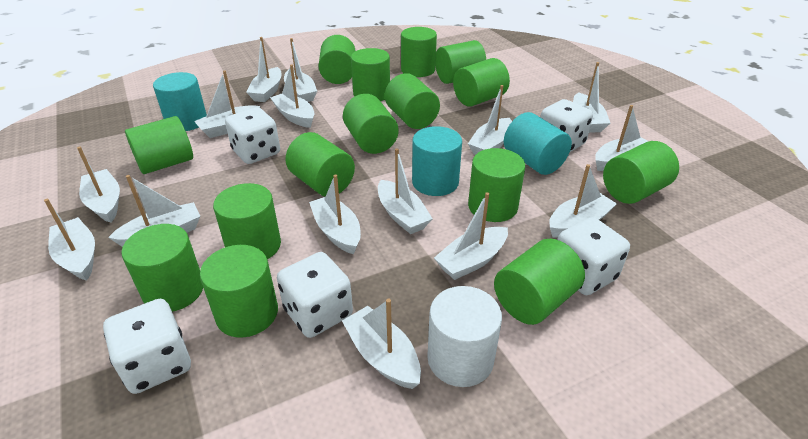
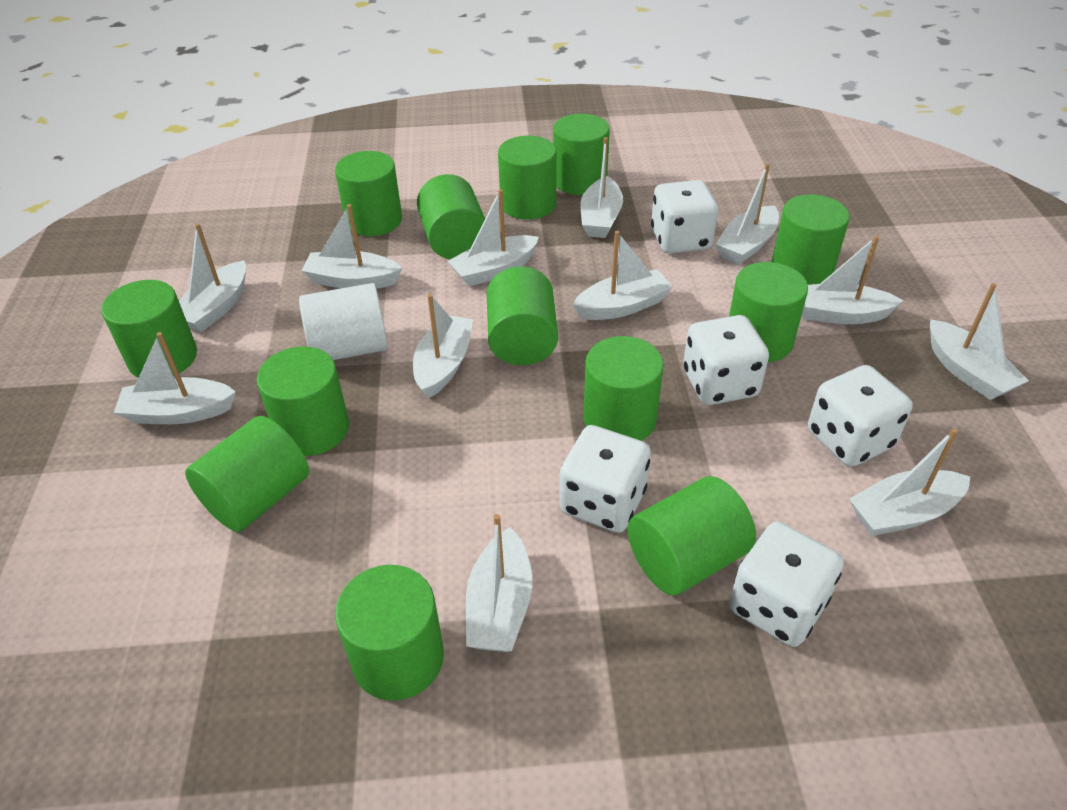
green cylinder: 15 -> 13
turquoise cylinder: 3 -> 0
white boat: 15 -> 12

